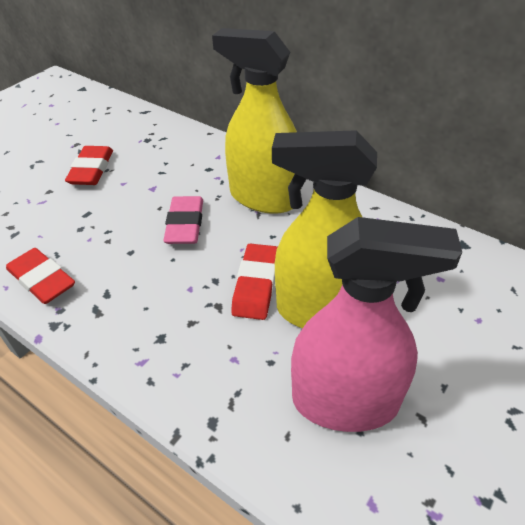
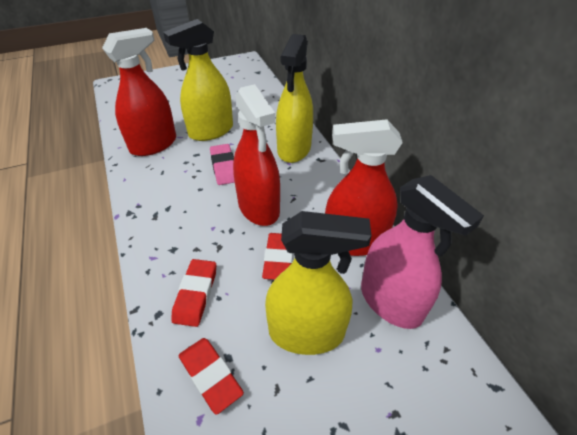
red spray bottle: 0 -> 3
yellow spray bottle: 2 -> 3

